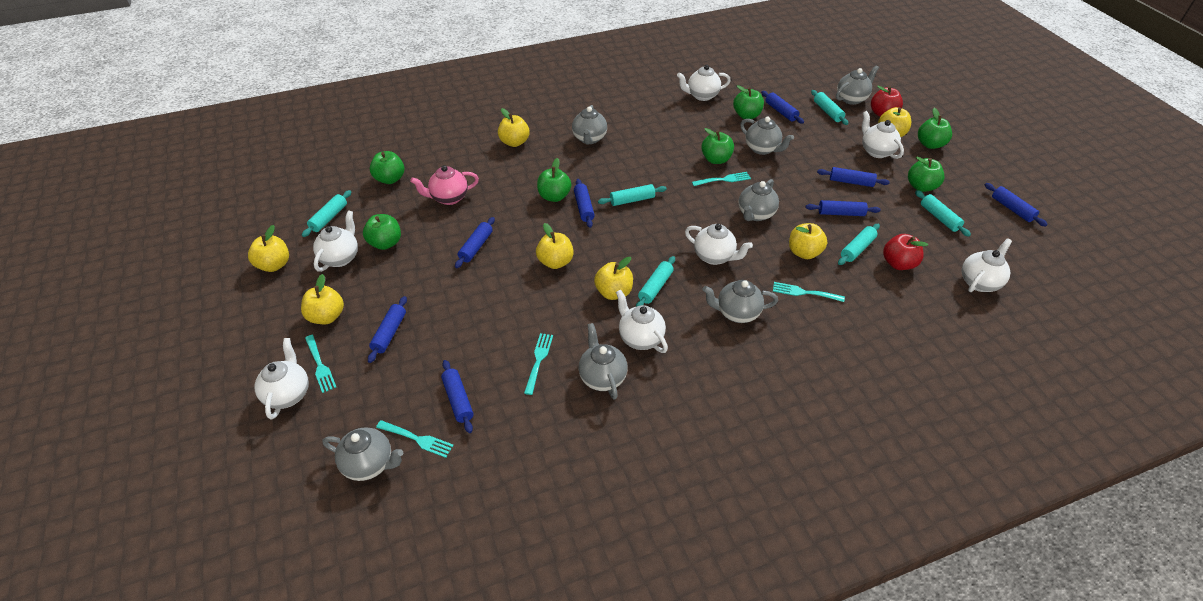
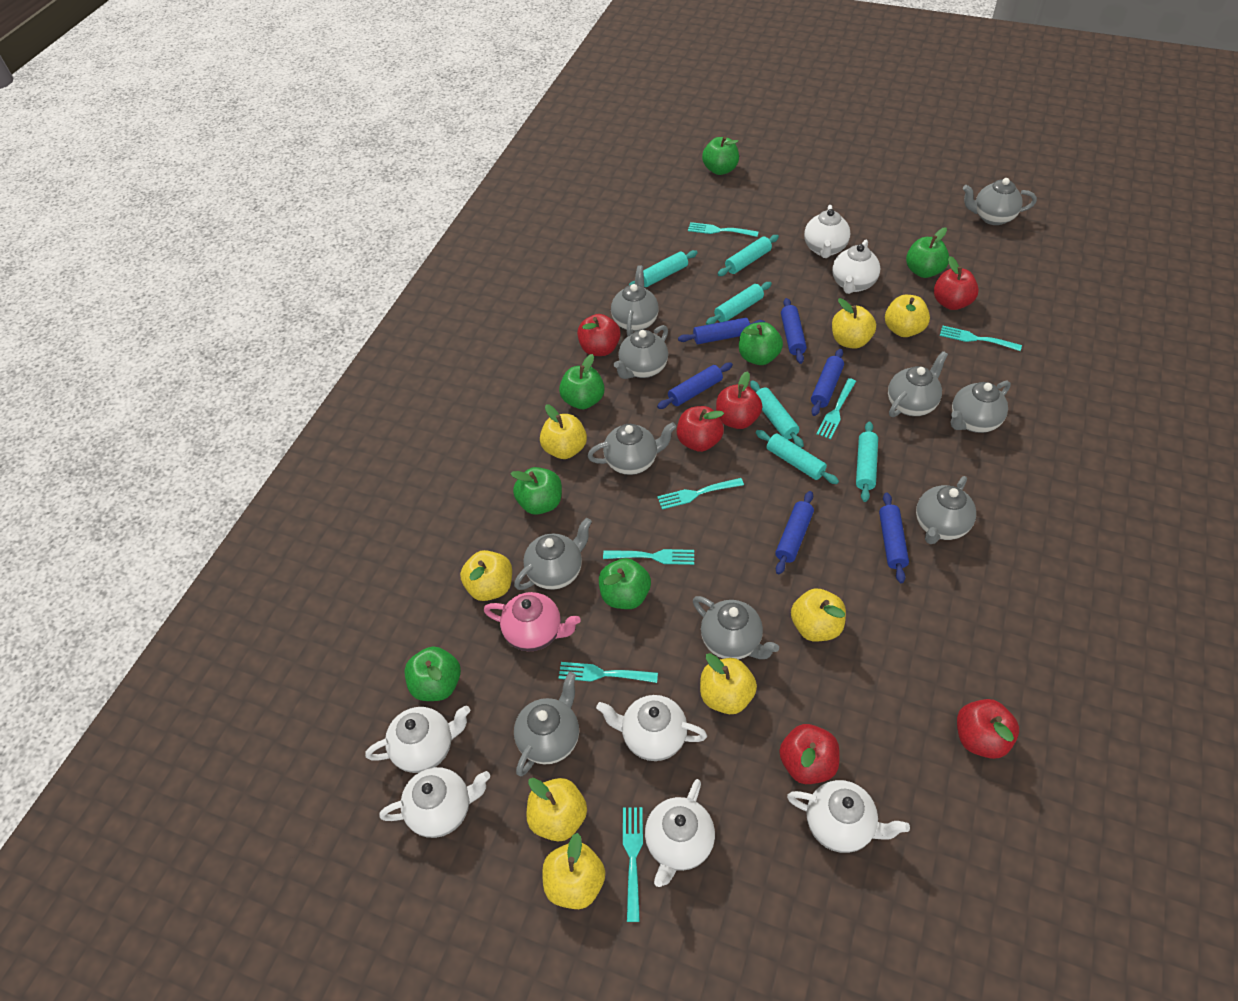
blue rolling pin: 8 -> 6
grey teapot: 7 -> 10
red apple: 2 -> 6
turquoise fork: 5 -> 7
yellow apple: 7 -> 8

